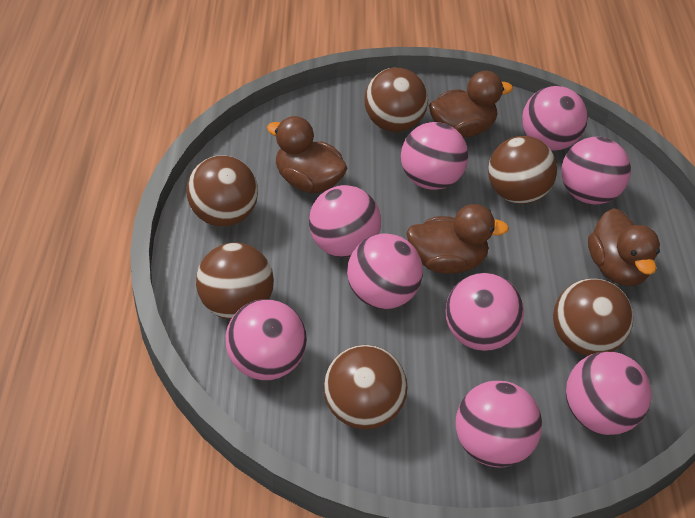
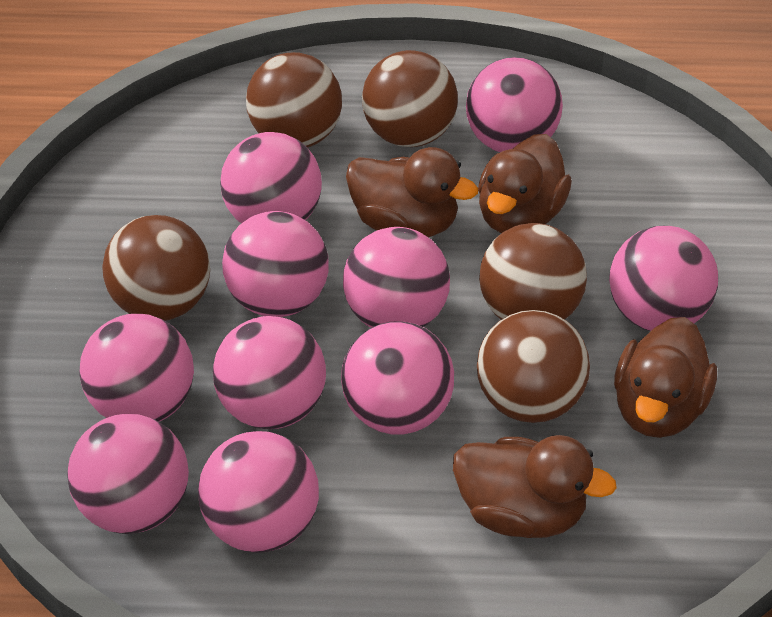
brown ball: 6 -> 5
pink ball: 9 -> 10

